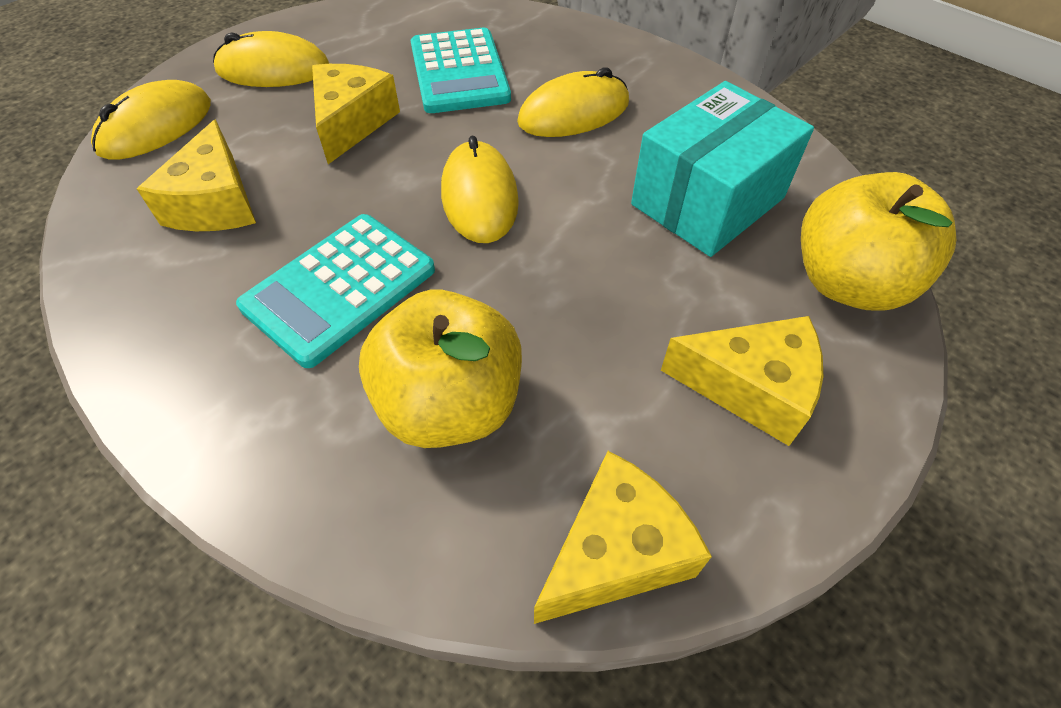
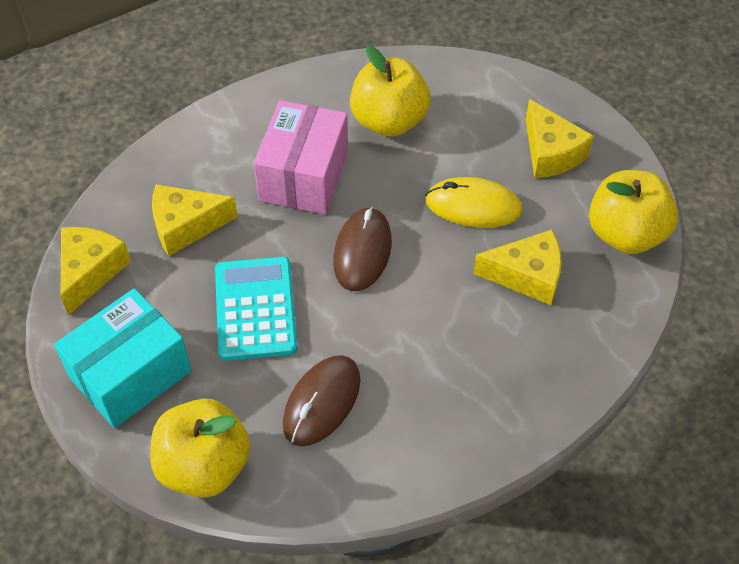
brown mouse: 0 -> 2
pink box: 0 -> 1
turquoise calculator: 2 -> 1
yellow apple: 2 -> 3
yellow mouse: 4 -> 1

